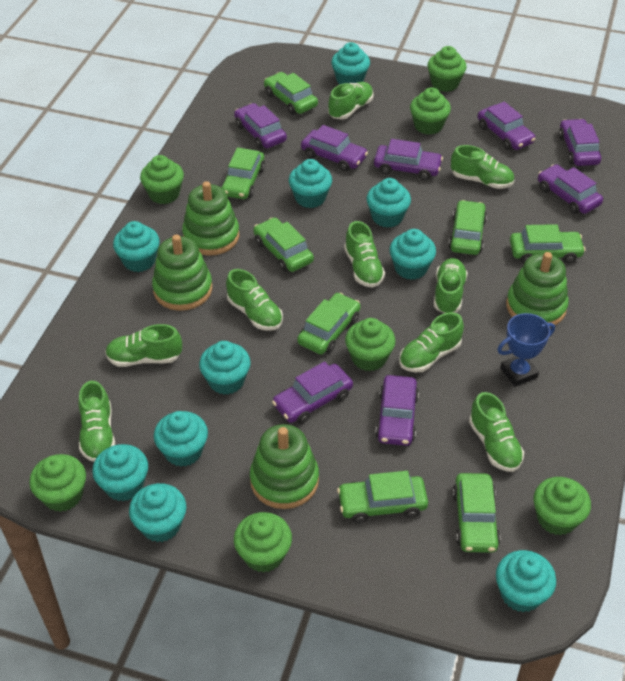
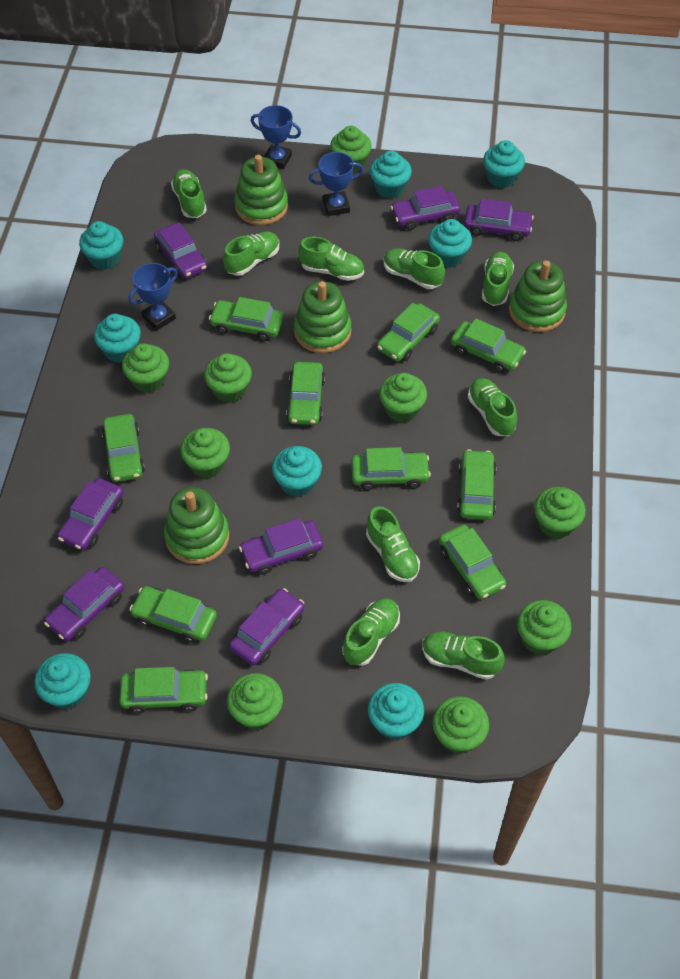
blue trophy: 1 -> 3
green car: 8 -> 10
green cupcake: 7 -> 9
purple car: 8 -> 7
turquoise cupcake: 10 -> 8

